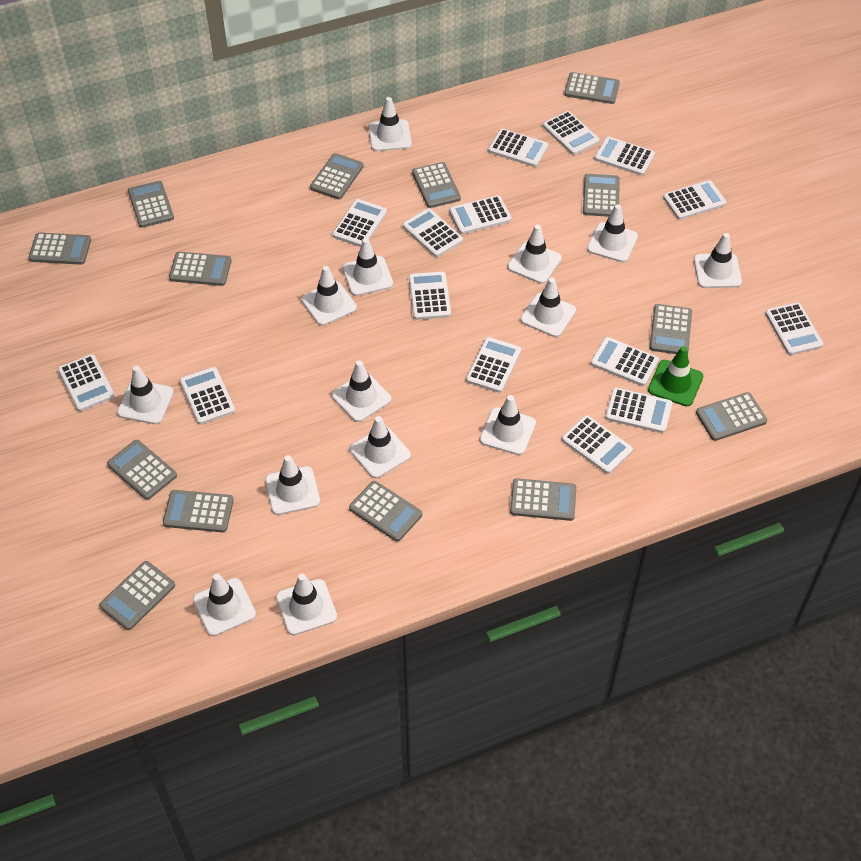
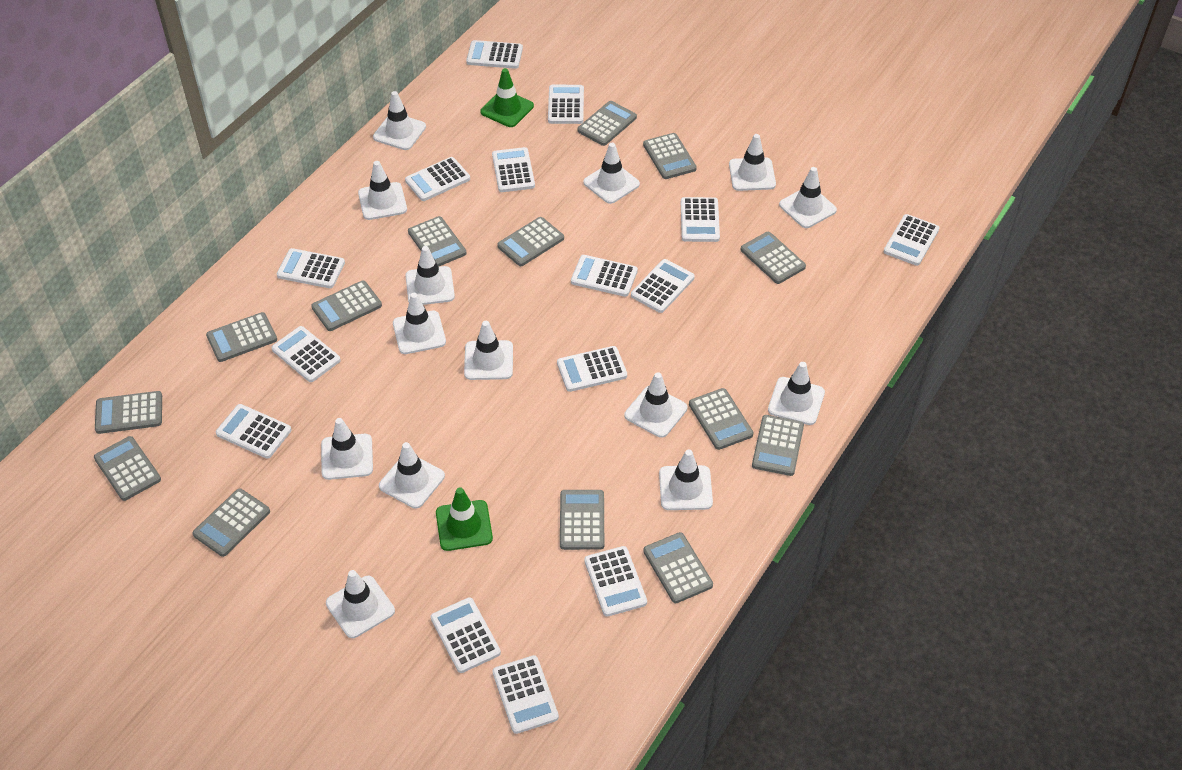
green traffic cone: 1 -> 2

